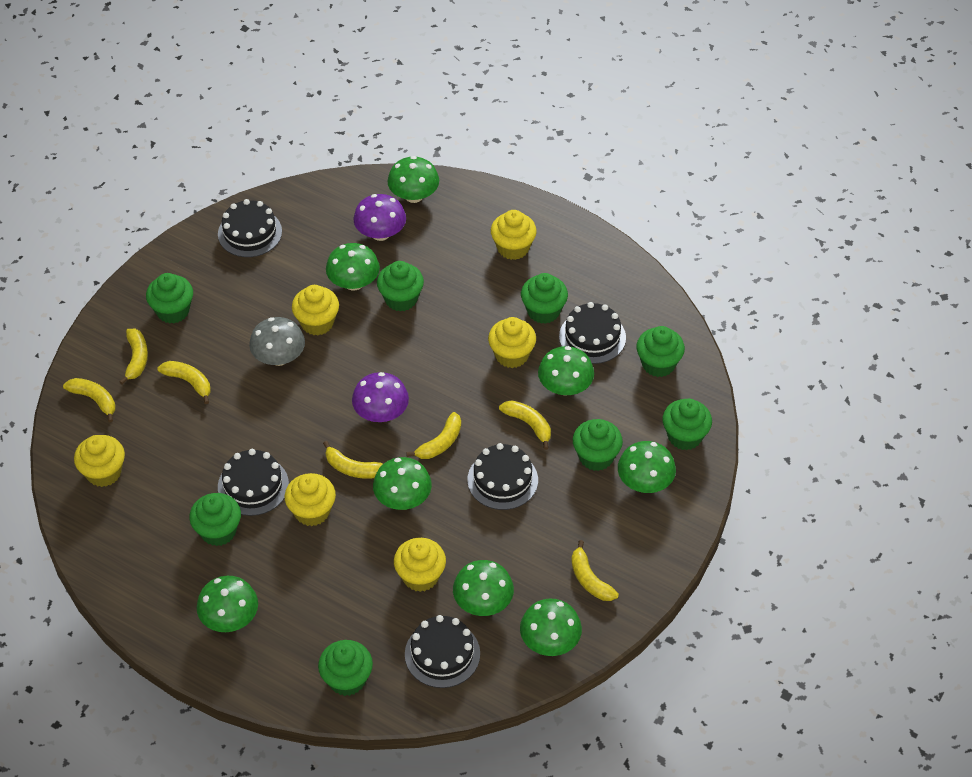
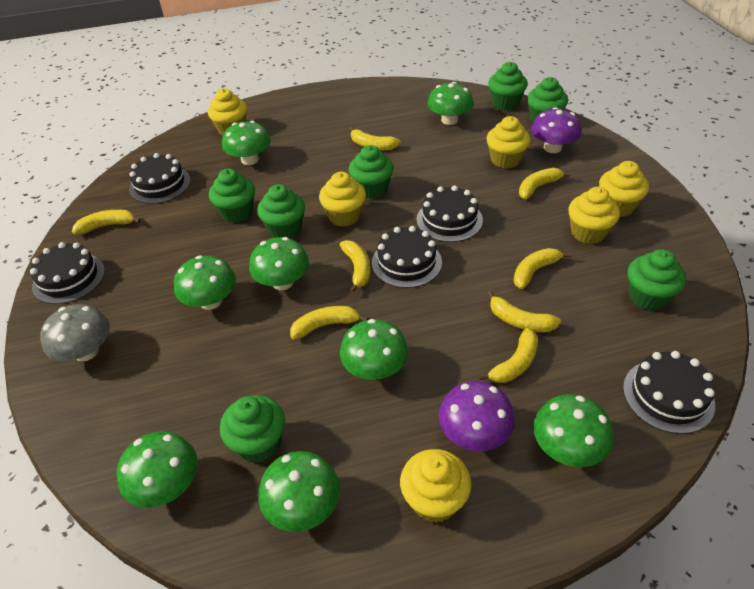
green cupcake: 8 -> 7
yellow banana: 7 -> 8

